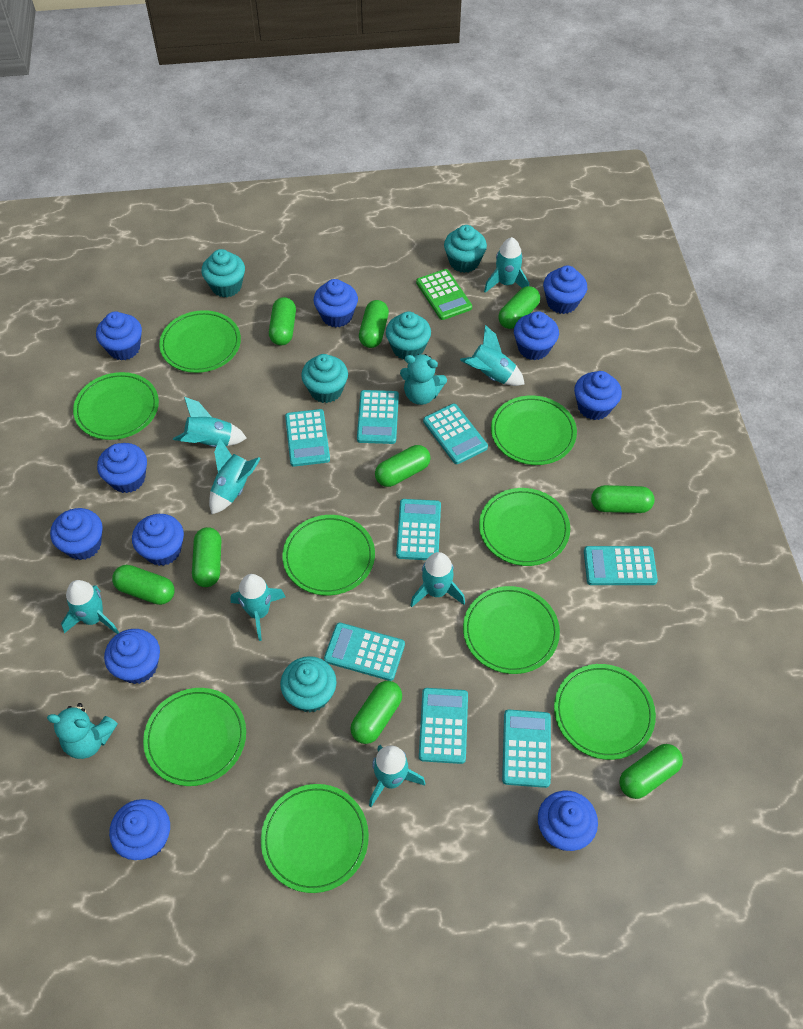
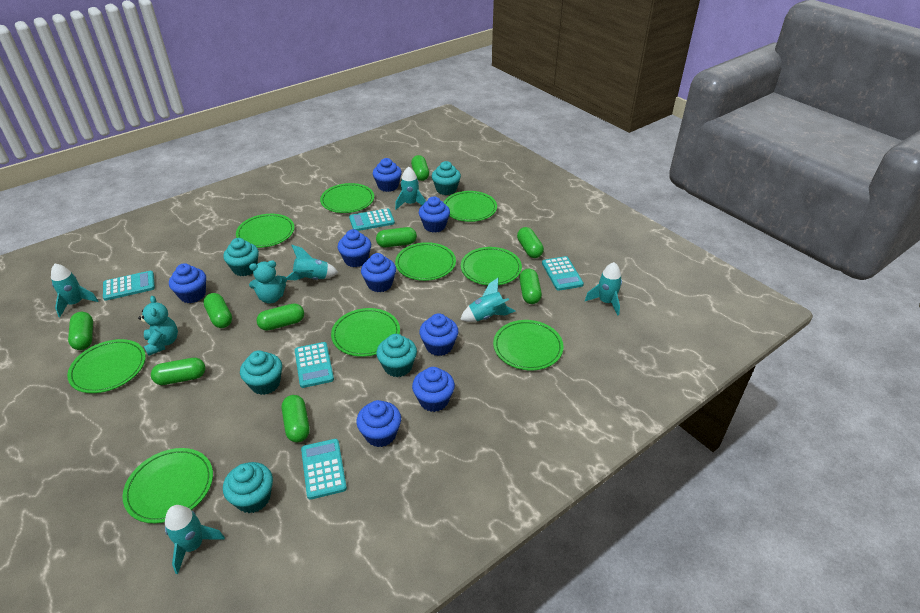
blue cupcake: 11 -> 8
green calculator: 1 -> 0
turquoise calculator: 8 -> 5
turquoise rocket: 8 -> 6

